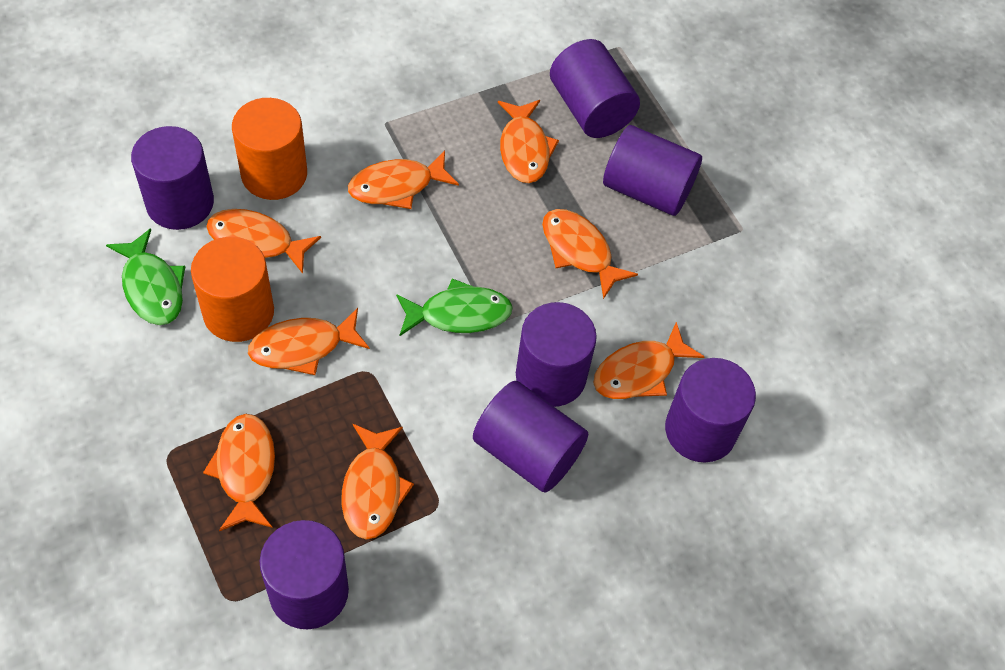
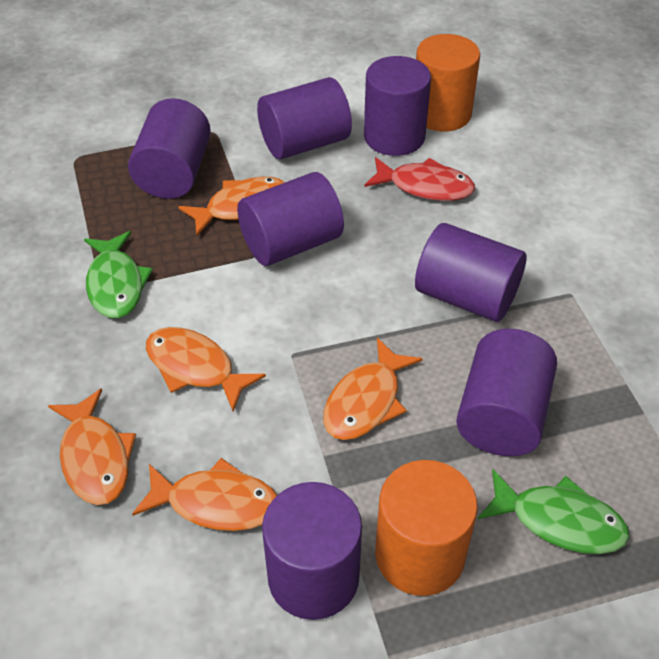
orange fish: 8 -> 5
red fish: 0 -> 1

